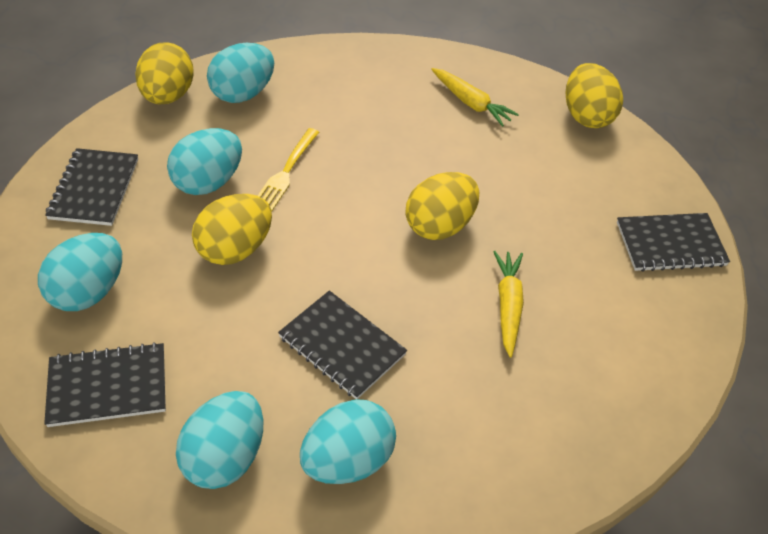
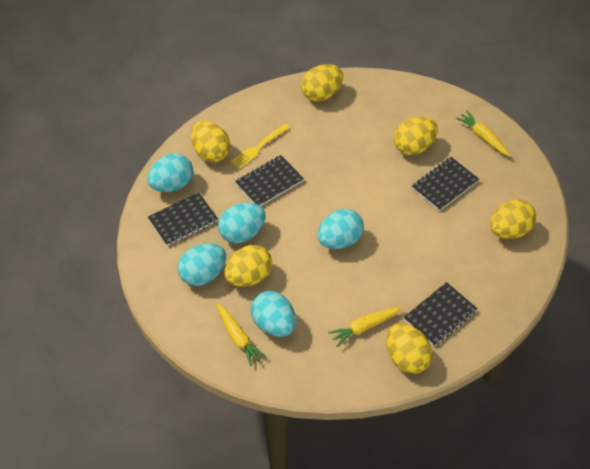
yellow carrot: 2 -> 3
yellow egg: 4 -> 6

